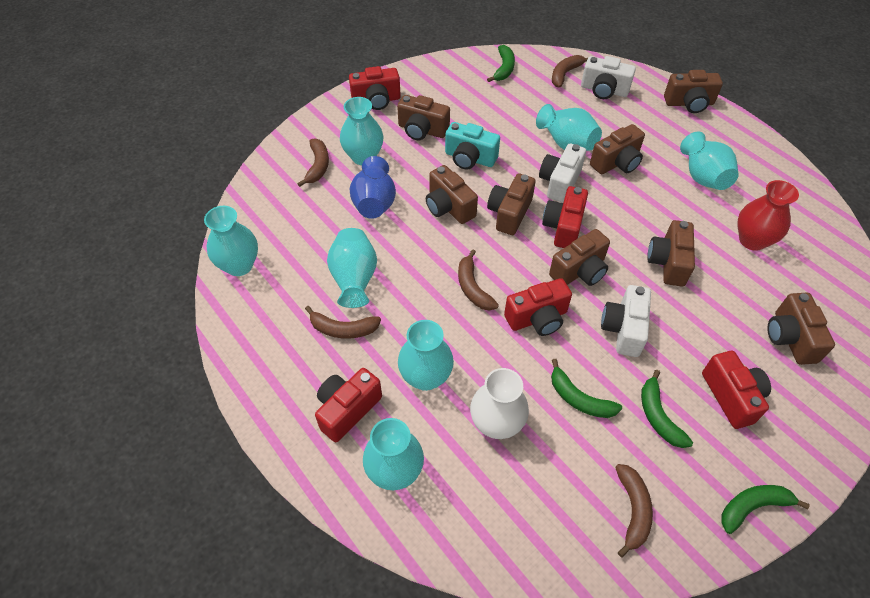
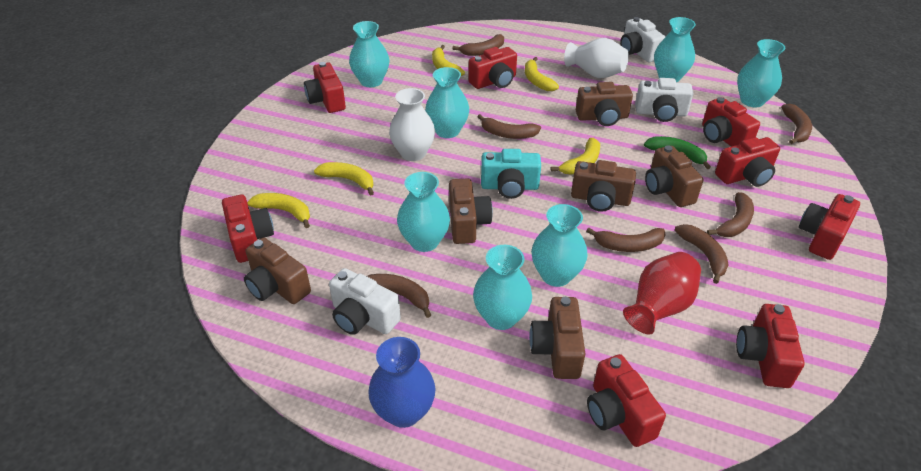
brown banana: 5 -> 7
brown camera: 8 -> 6
green banana: 4 -> 1
red camera: 5 -> 8
white vase: 1 -> 2
yellow banana: 0 -> 5

